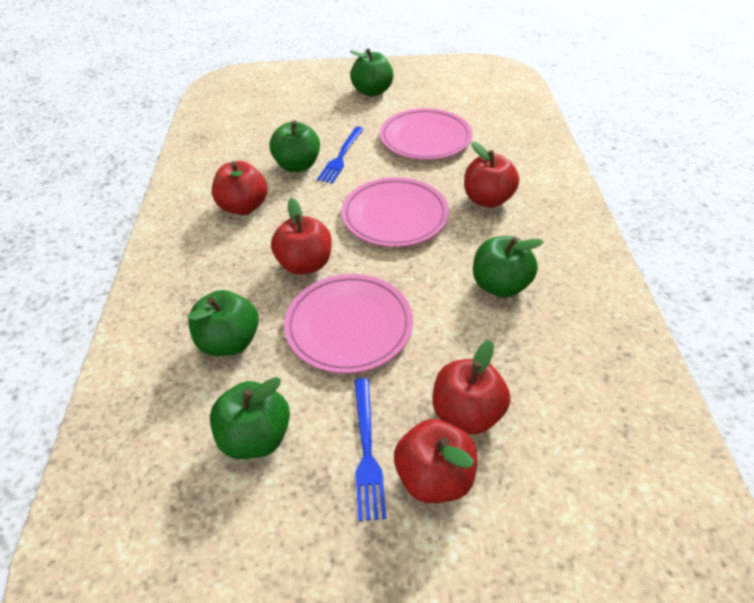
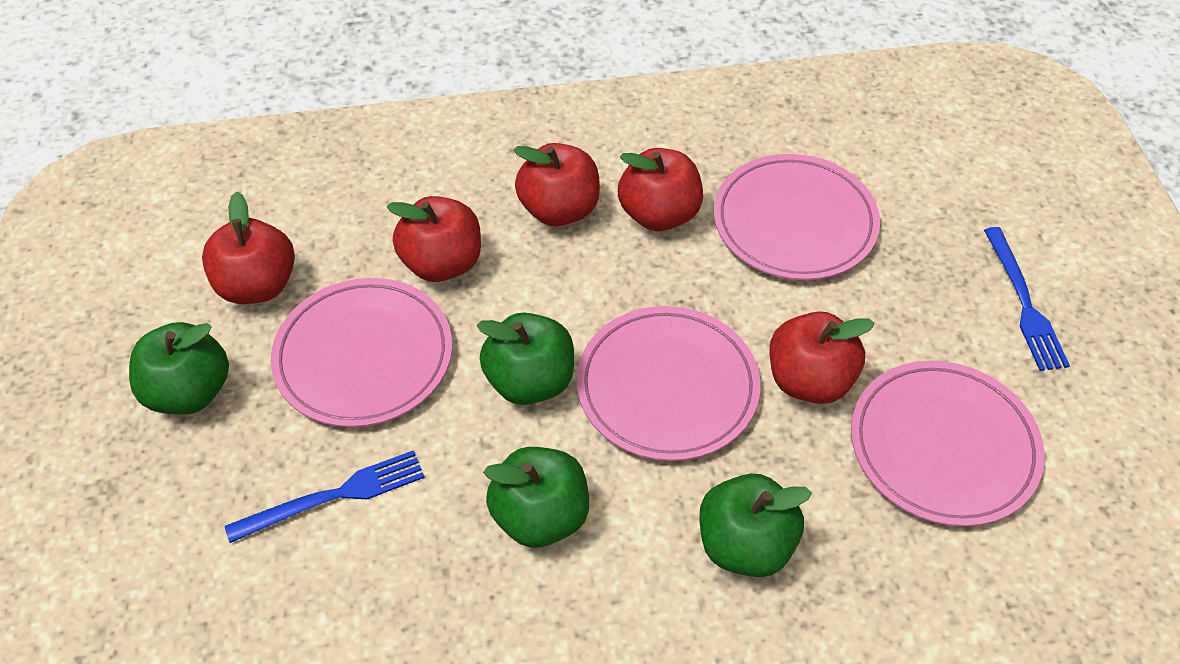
green apple: 5 -> 4
pink plate: 3 -> 4

